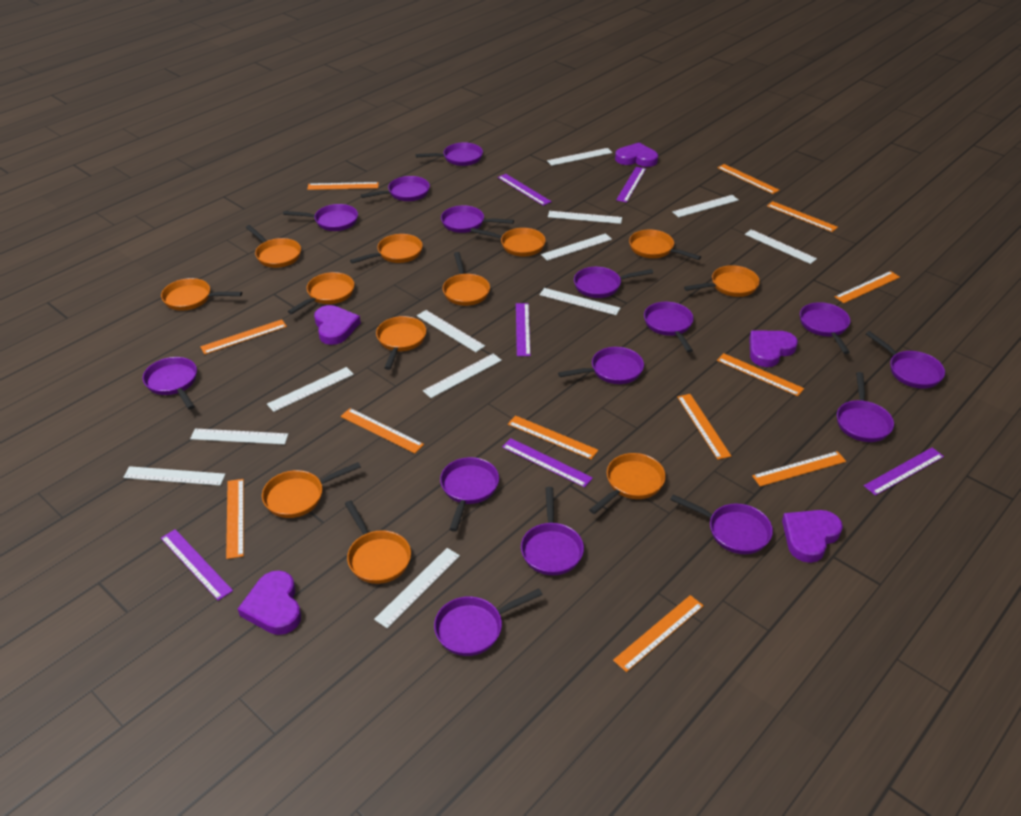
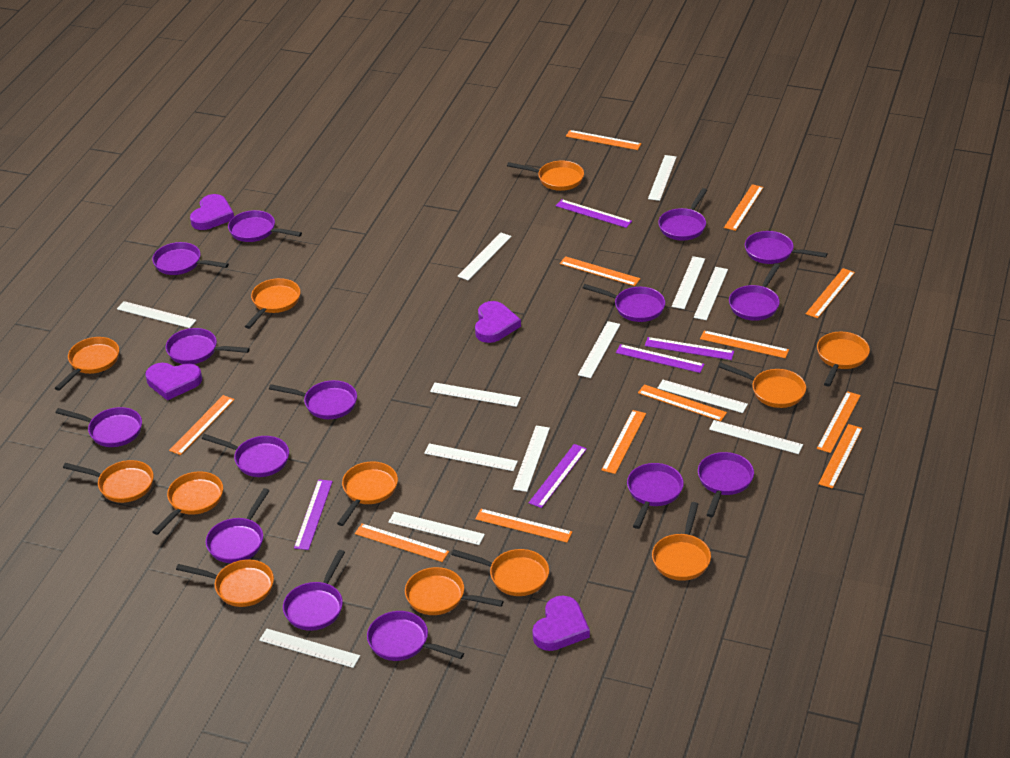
purple heart: 5 -> 4
purple ruler: 6 -> 5
white ruler: 12 -> 13

